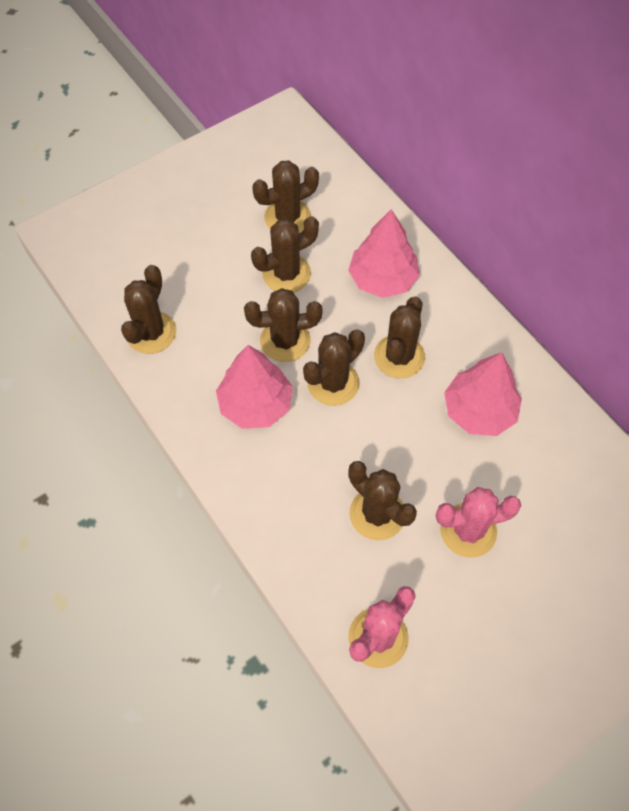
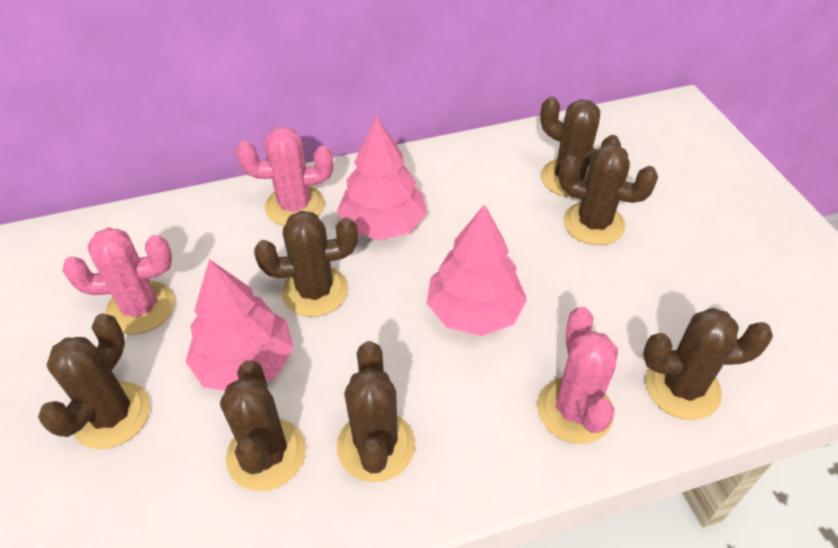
pink cactus: 2 -> 3

